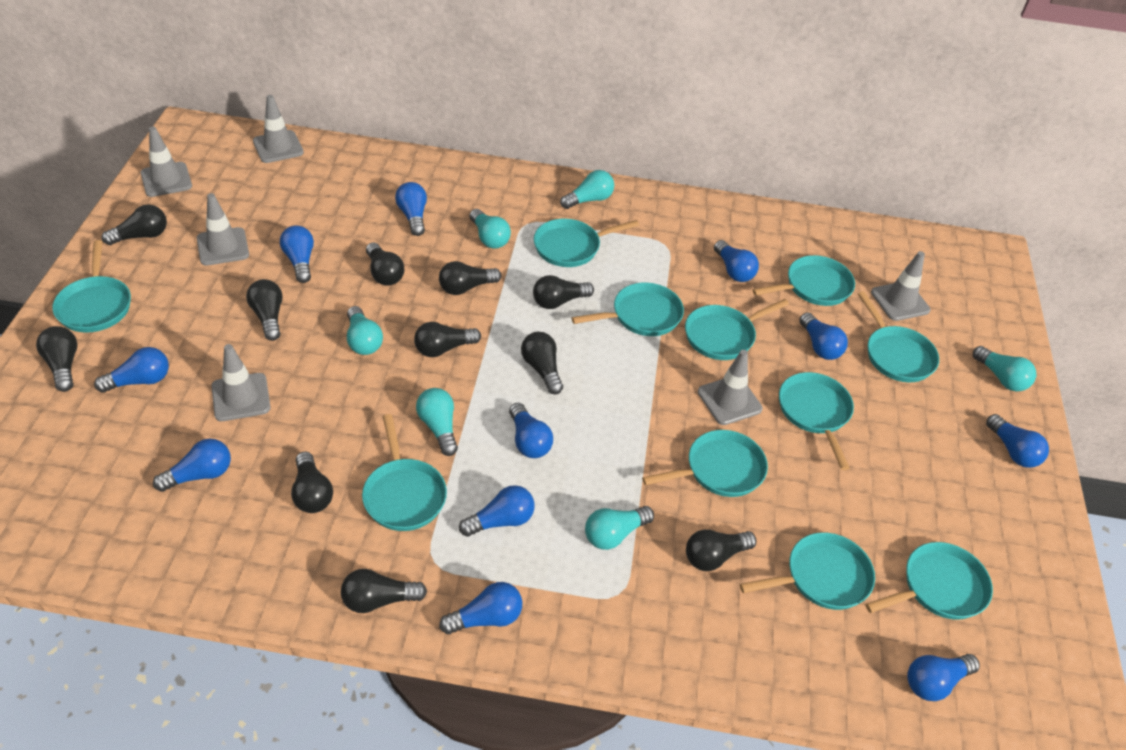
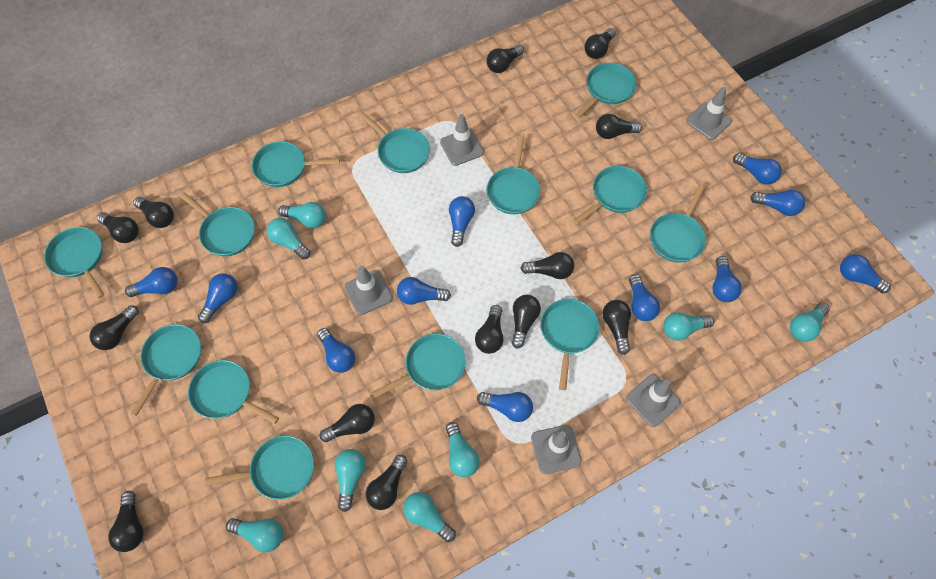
black light bulb: 11 -> 13
grey traffic cone: 6 -> 5
turquoise light bulb: 6 -> 8
turquoise pan: 11 -> 13

